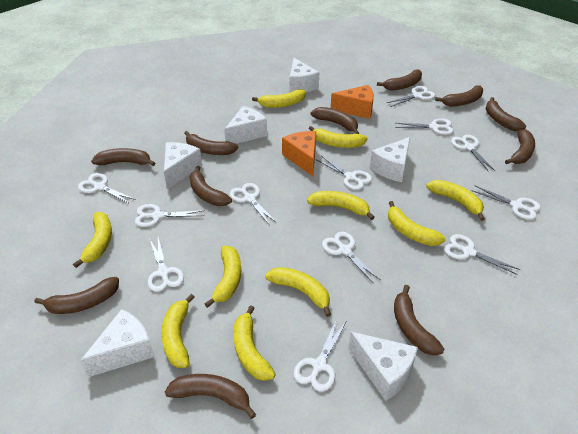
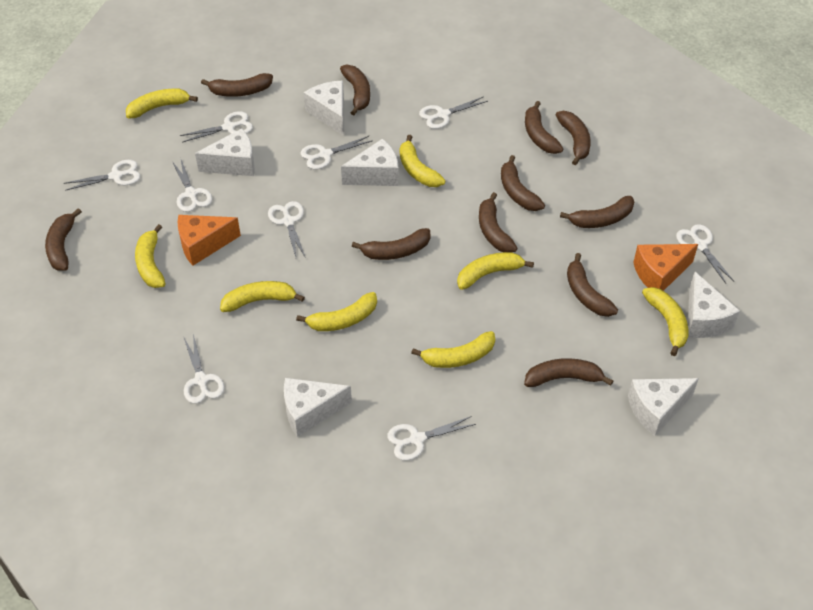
white scissors: 12 -> 9
yellow banana: 10 -> 8

